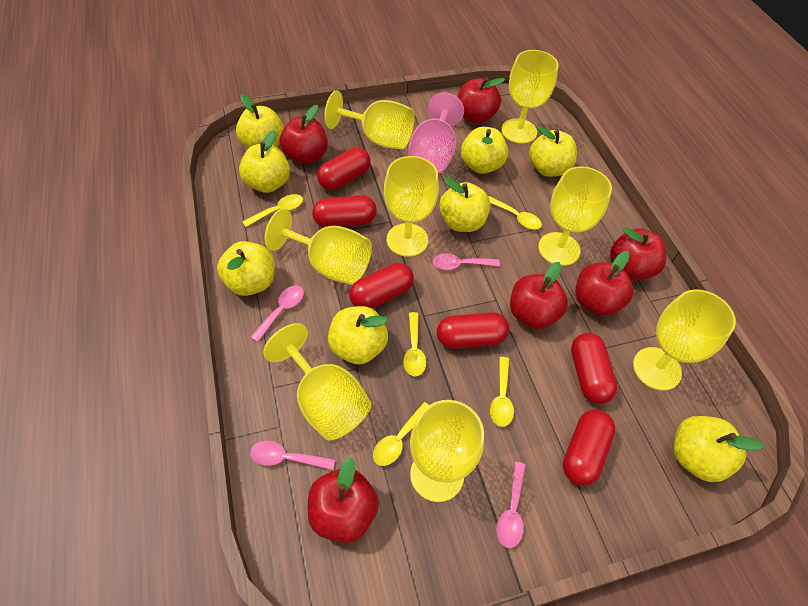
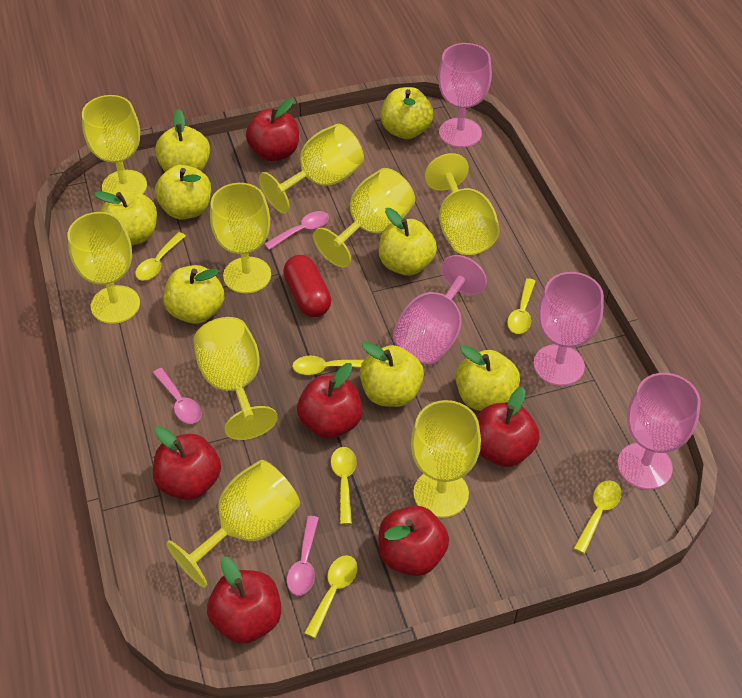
pink goblet: 1 -> 4
pink spoon: 4 -> 3
red capsule: 6 -> 1
yellow goblet: 8 -> 9
yellow spoon: 5 -> 6

